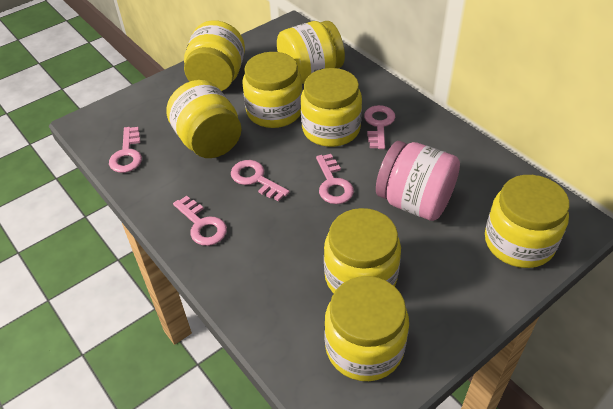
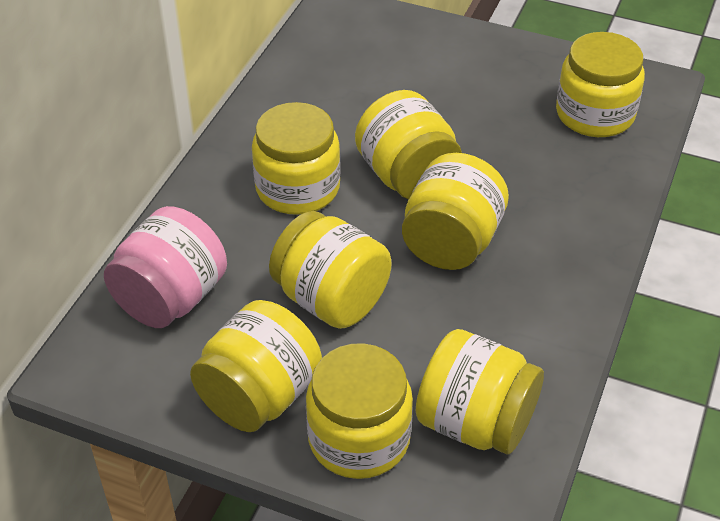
pink key: 5 -> 0

